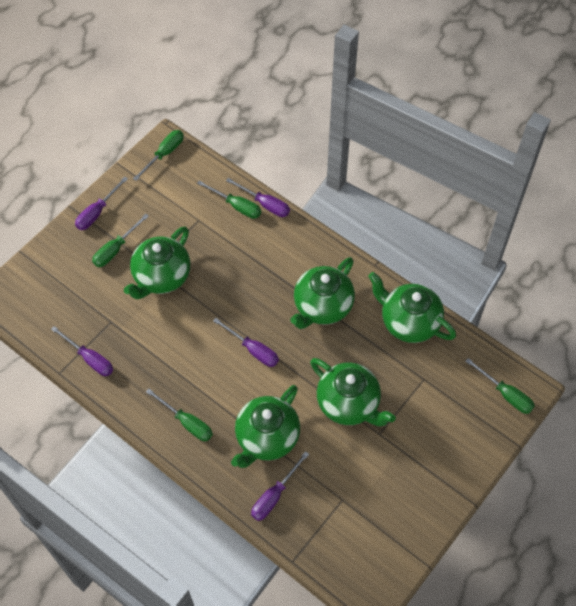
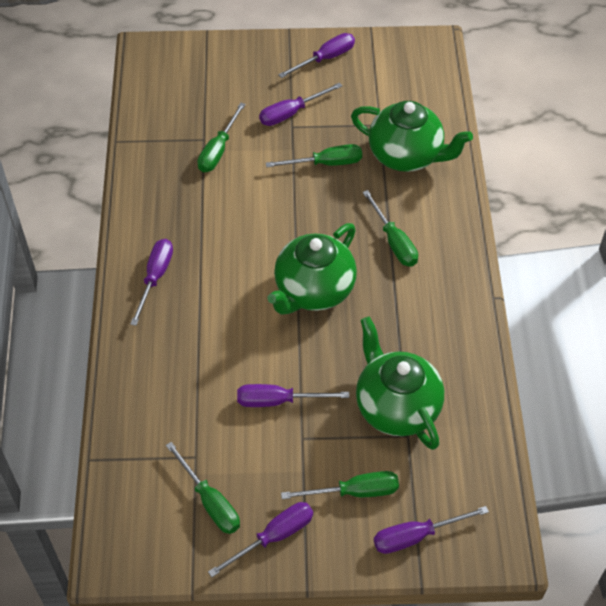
green teapot: 5 -> 3
purple screwdriver: 5 -> 6

